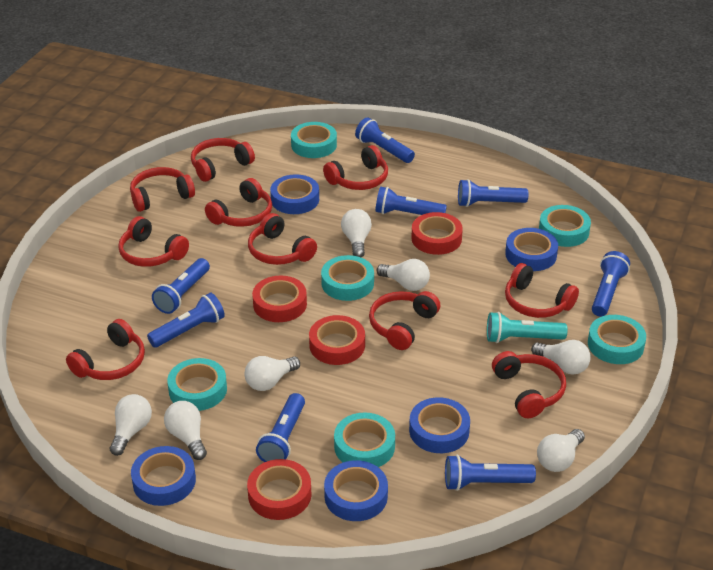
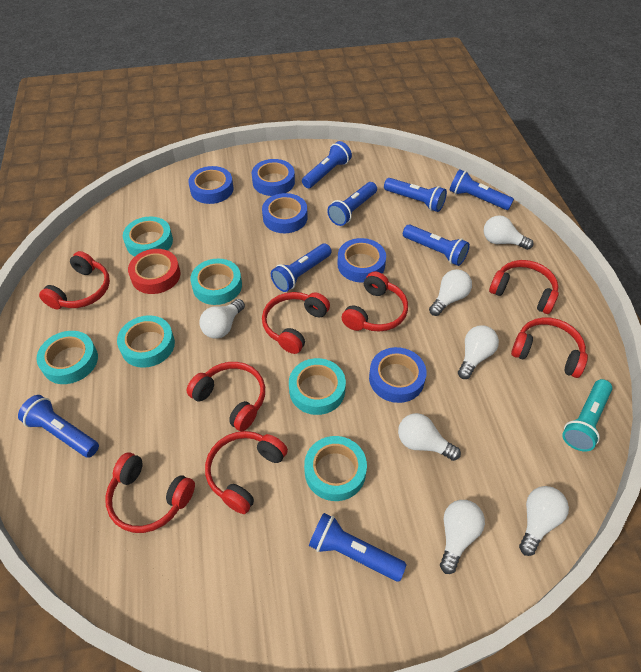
red headphones: 10 -> 8
red tape: 4 -> 1

